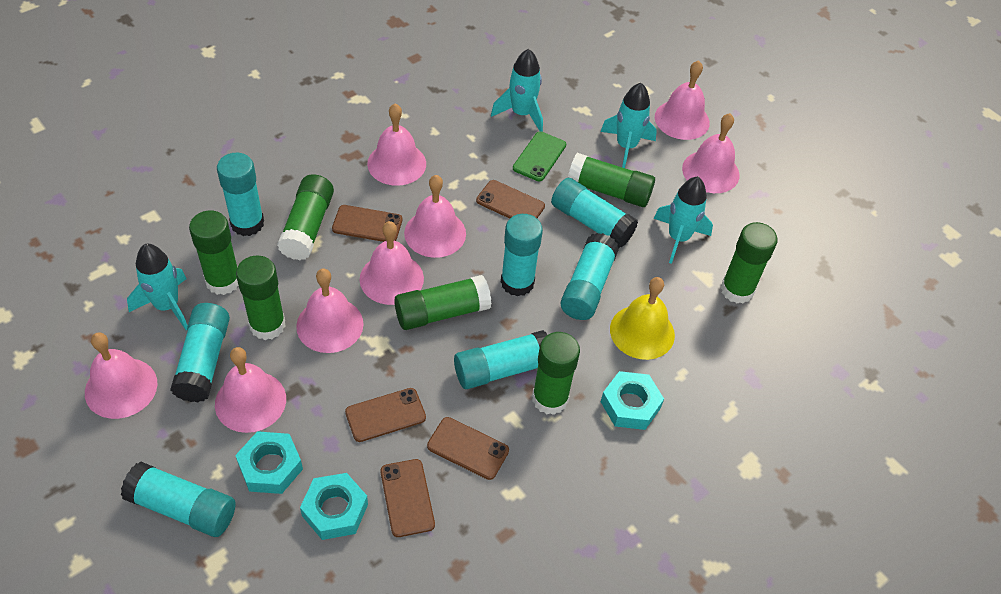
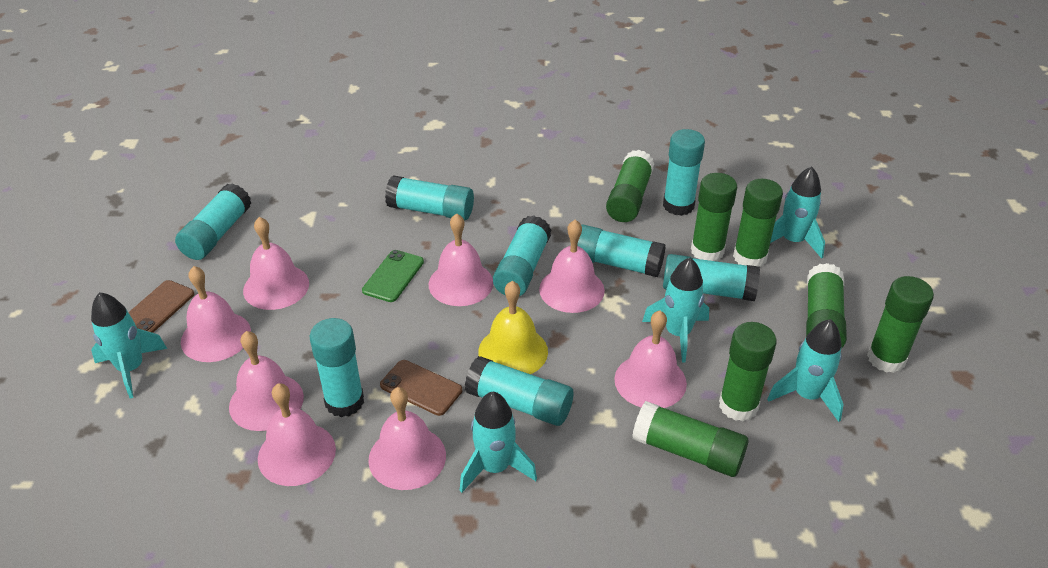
brown phone: 5 -> 2
turquoise glue stick: 7 -> 8
turquoise nut: 3 -> 0
turquoise rocket: 4 -> 5

